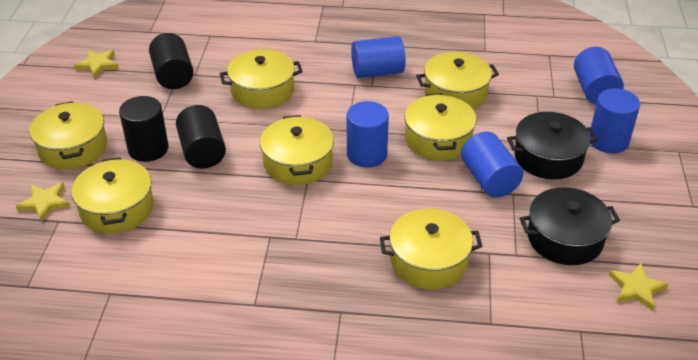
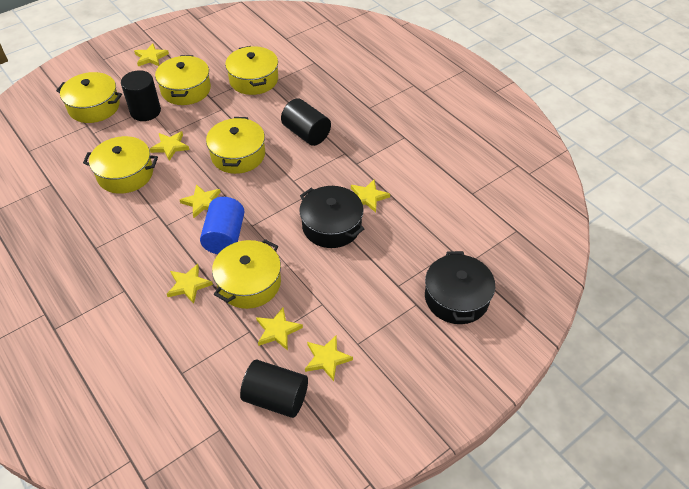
blue cylinder: 5 -> 1
yellow pot: 7 -> 6
yellow star: 3 -> 7

